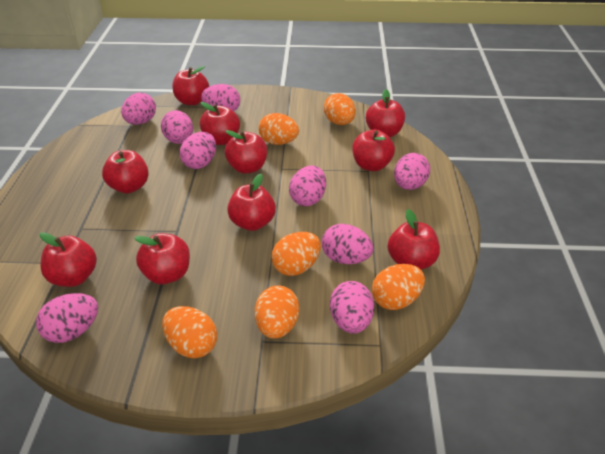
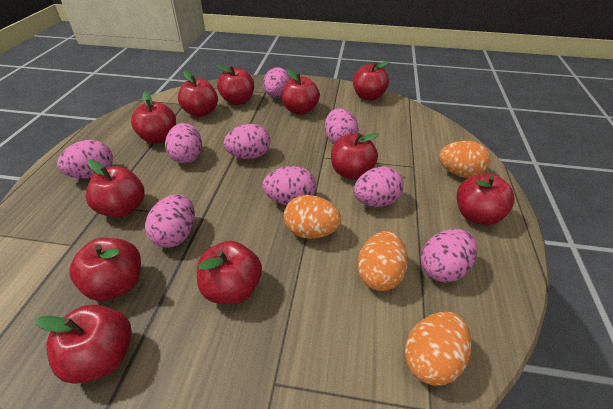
orange egg: 6 -> 4
red apple: 10 -> 11

